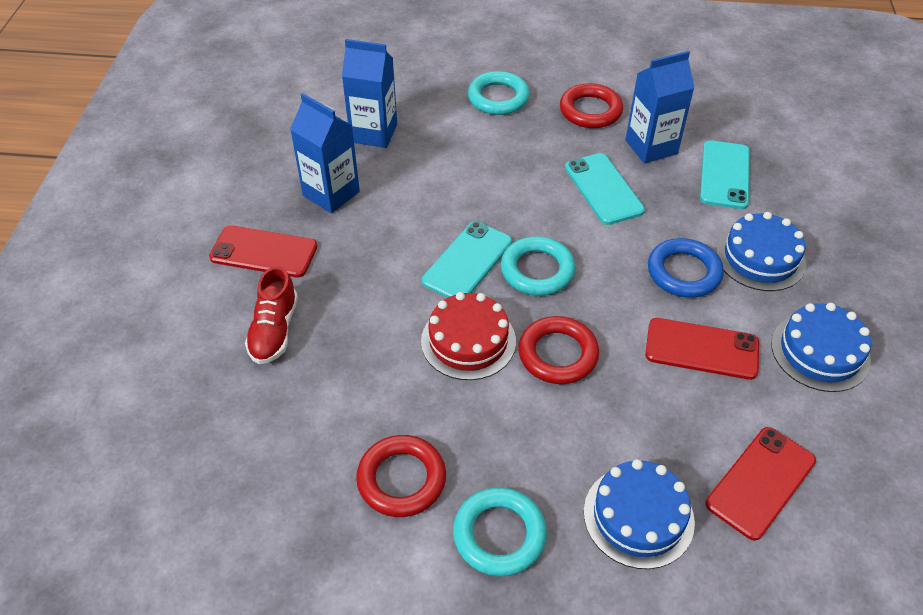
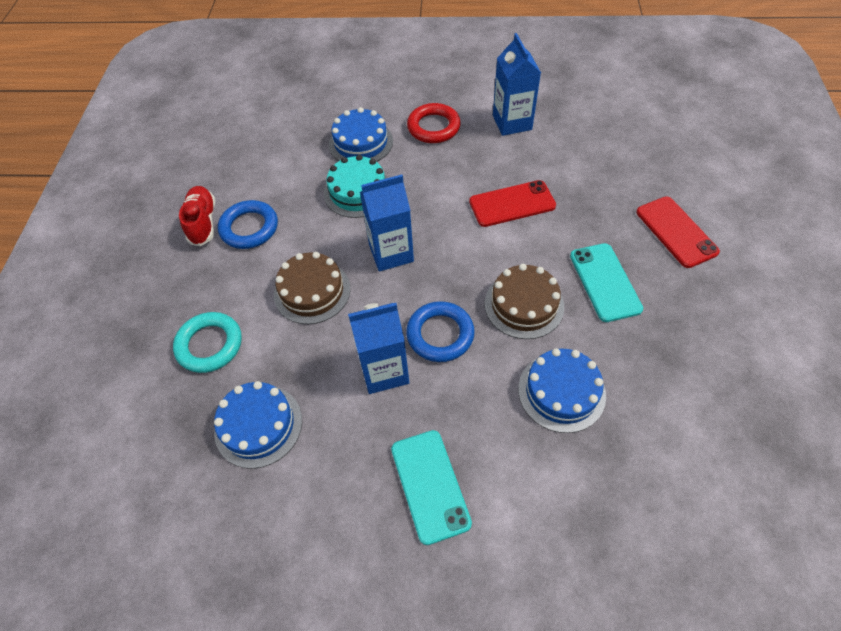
blue ring: 1 -> 2
brown cake: 0 -> 2
red cake: 1 -> 0
red phone: 3 -> 2
red ring: 3 -> 1
turquoise cake: 0 -> 1
turquoise phone: 3 -> 2
turquoise ring: 3 -> 1

